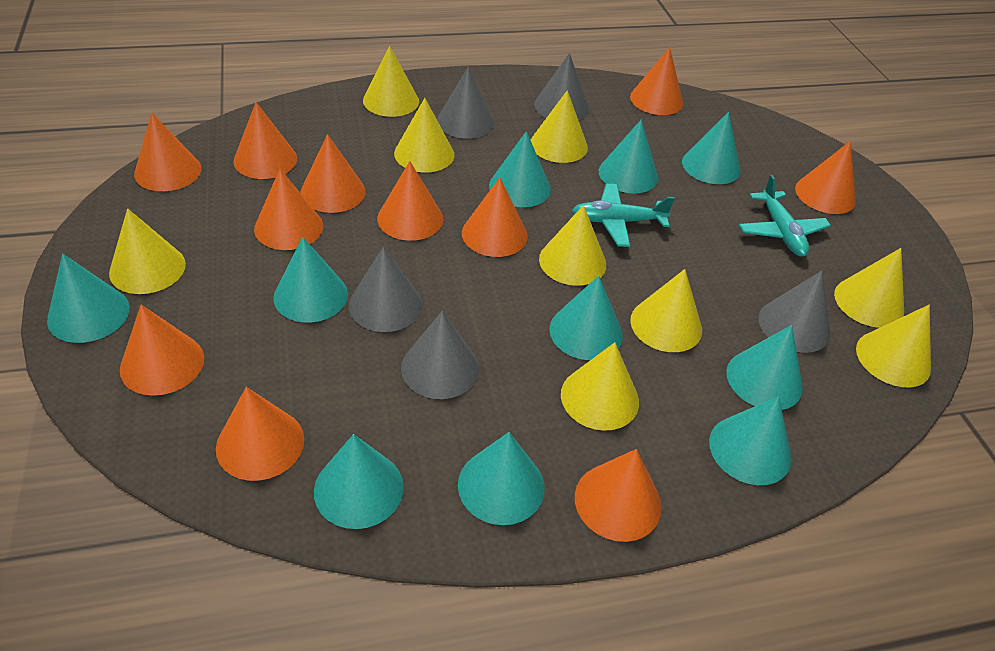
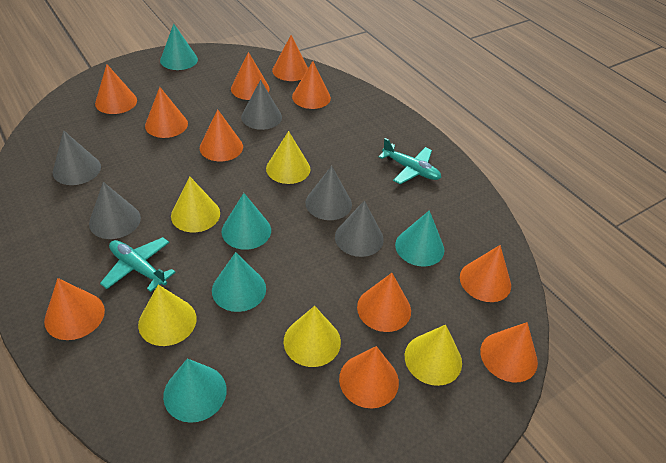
turquoise cone: 10 -> 5
yellow cone: 9 -> 5

